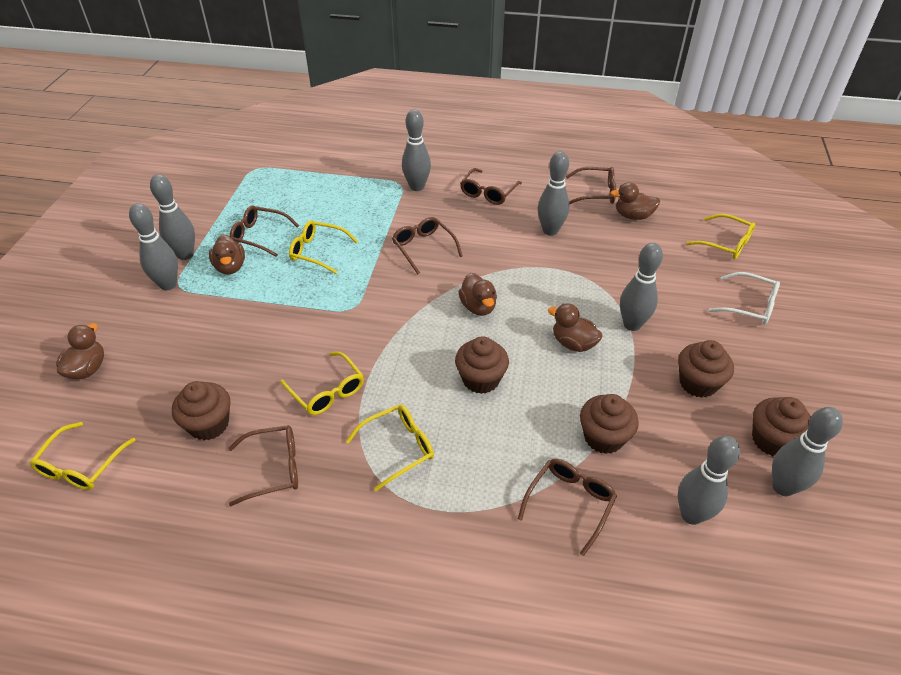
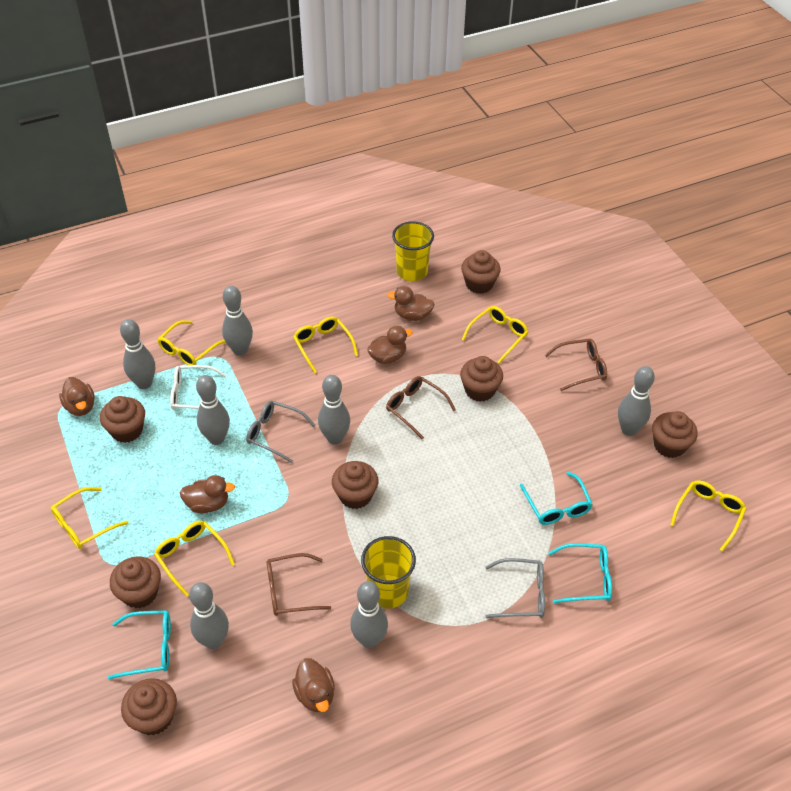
brown cupcake: 5 -> 7
brown glasses: 6 -> 3
grey glasses: 0 -> 2
turquoise glasses: 0 -> 3
yellow cup: 0 -> 2
yellow glasses: 5 -> 6

